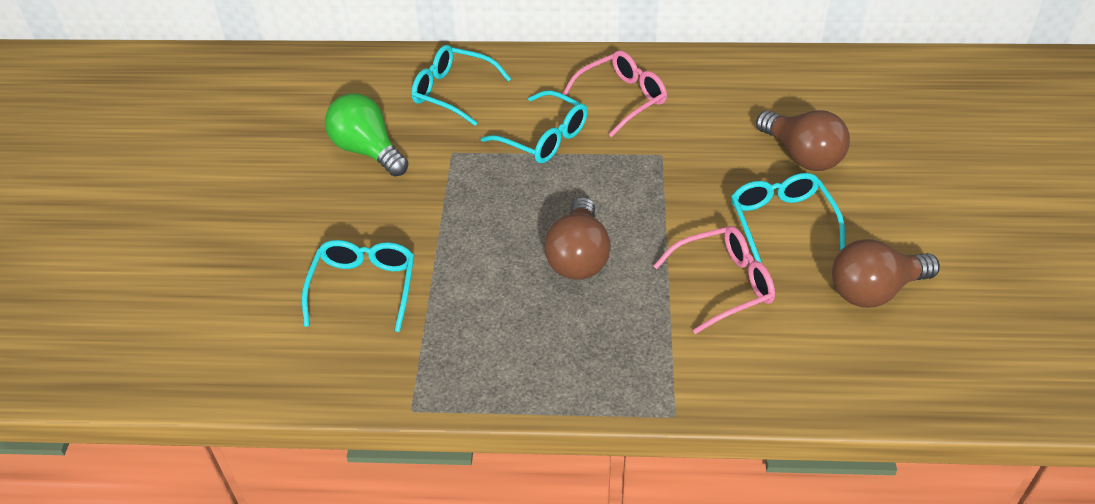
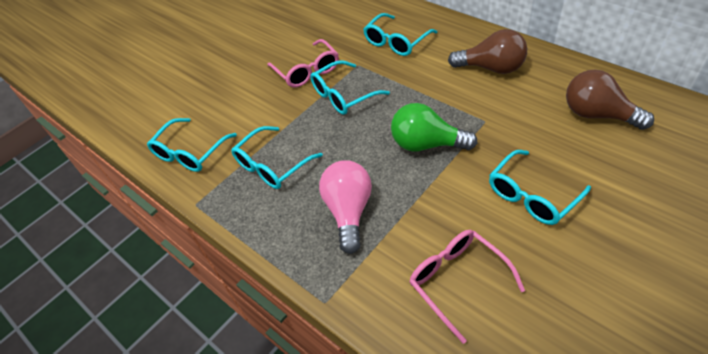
brown light bulb: 3 -> 2
pink light bulb: 0 -> 1
turquoise glasses: 4 -> 5

